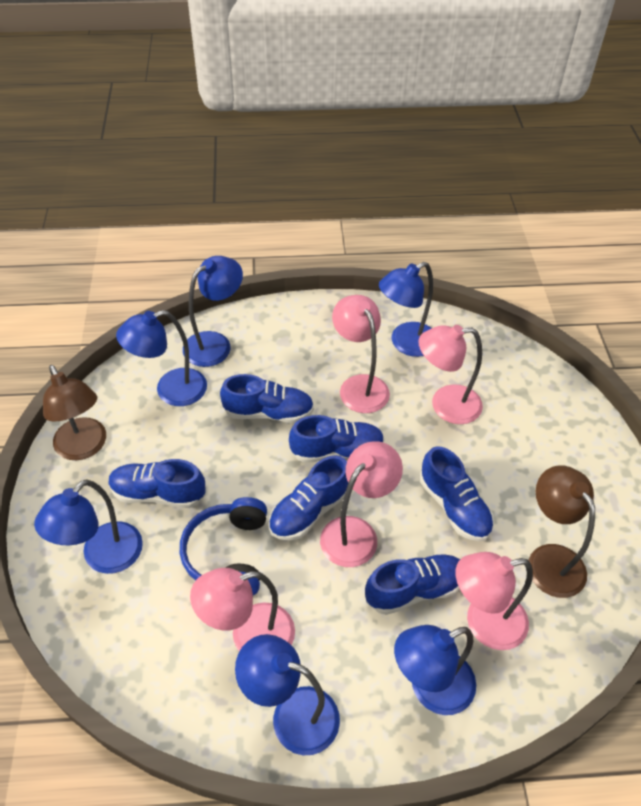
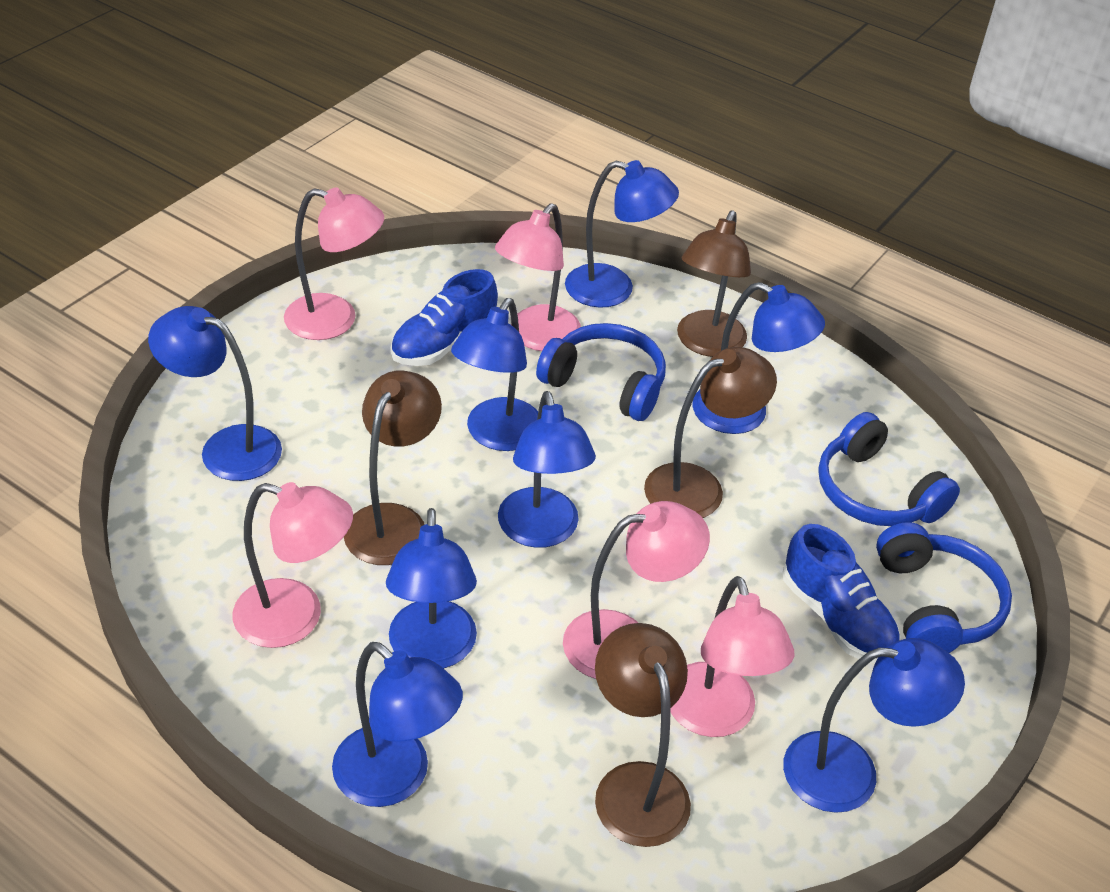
blue headphones: 1 -> 3
blue lamp: 6 -> 8
blue shoe: 6 -> 2
brown lamp: 2 -> 4

